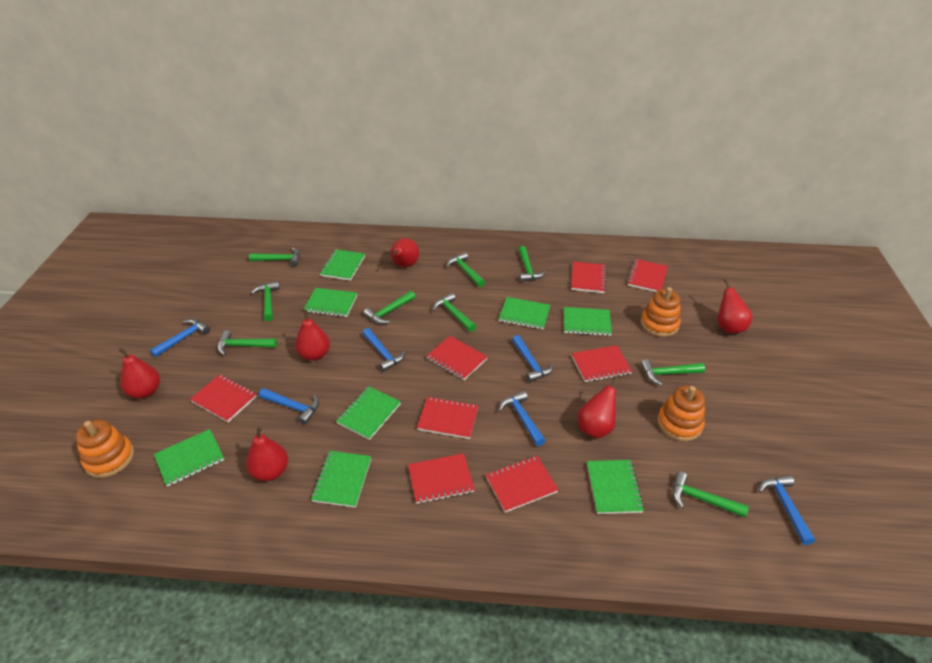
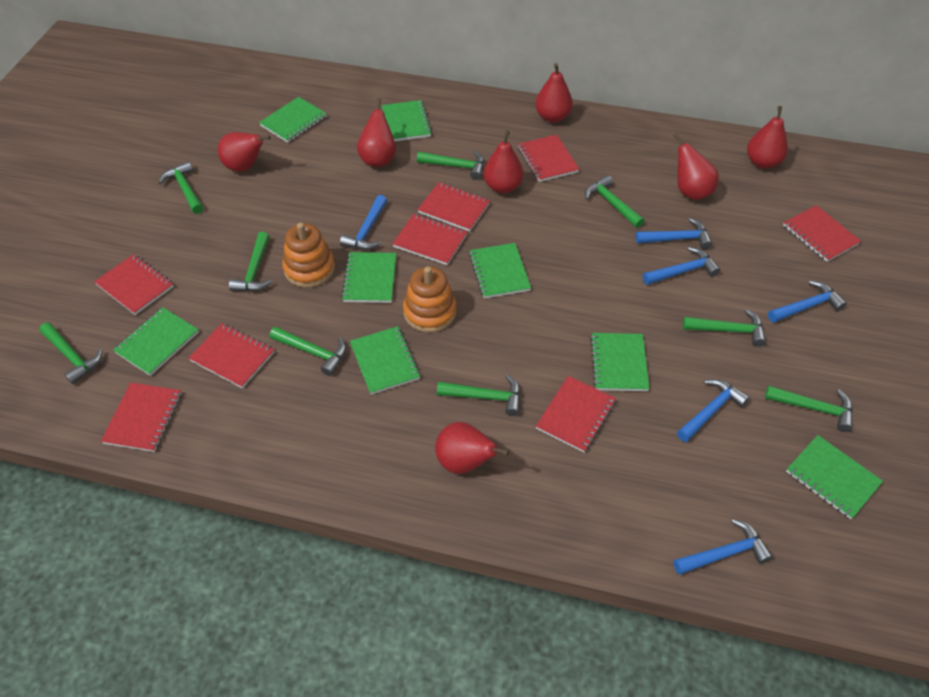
orange stacking toy: 3 -> 2
red pear: 6 -> 7

